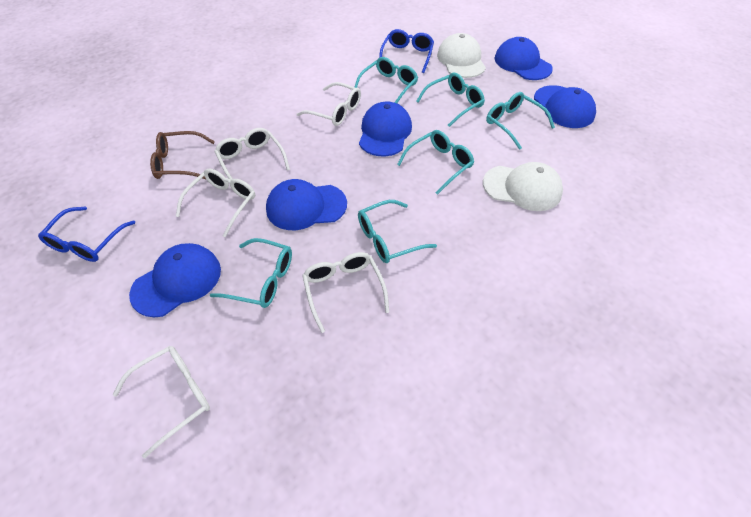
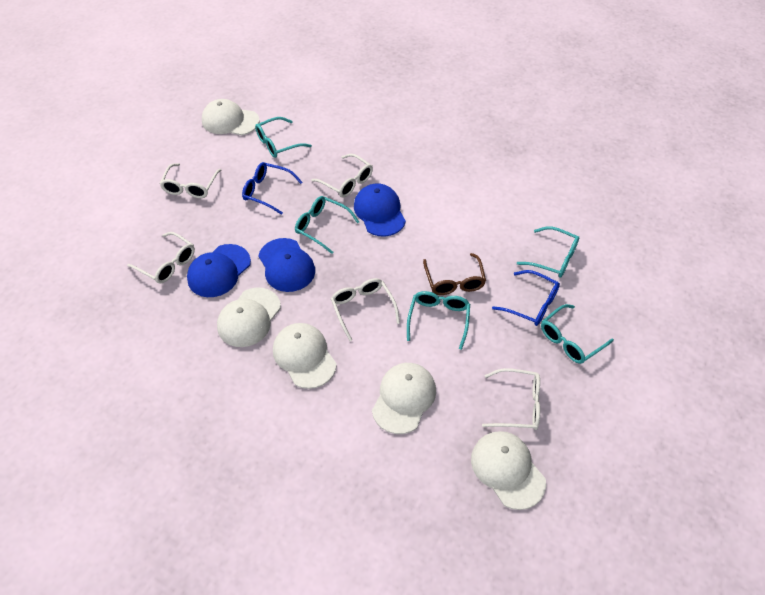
blue cap: 5 -> 3
turquoise glasses: 6 -> 5
white cap: 2 -> 5

